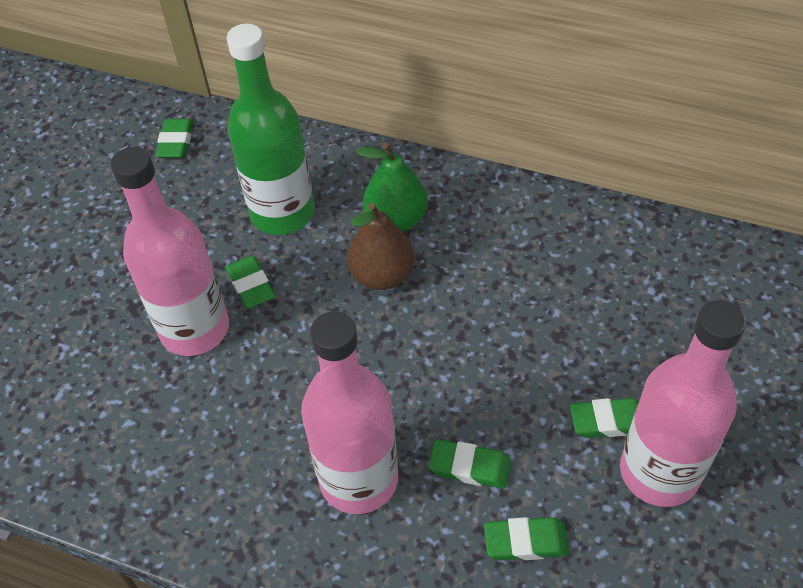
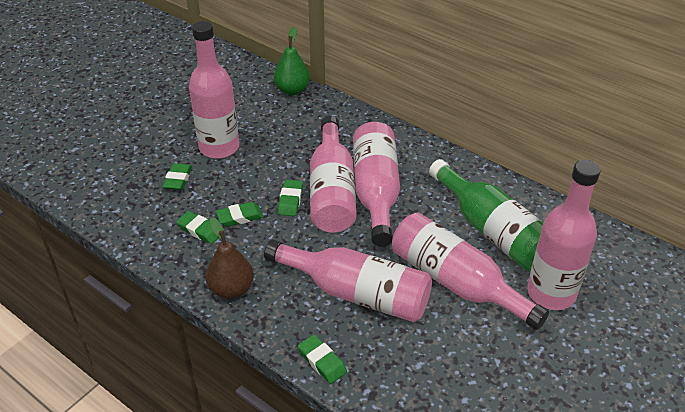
pink bottle: 3 -> 6

